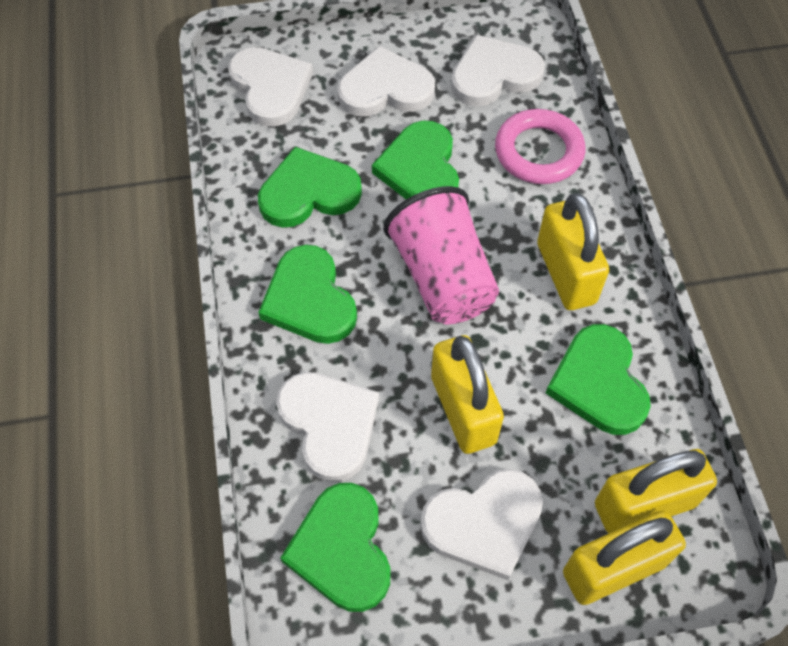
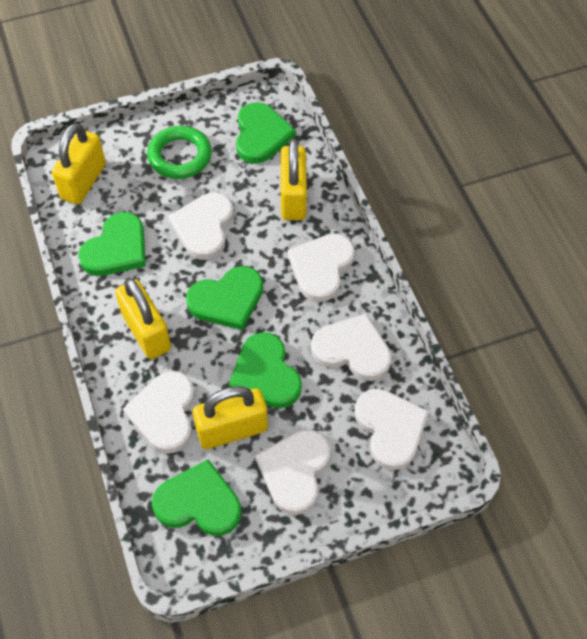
green ring: 0 -> 1
pink cup: 1 -> 0
pink ring: 1 -> 0
white heart: 5 -> 6

